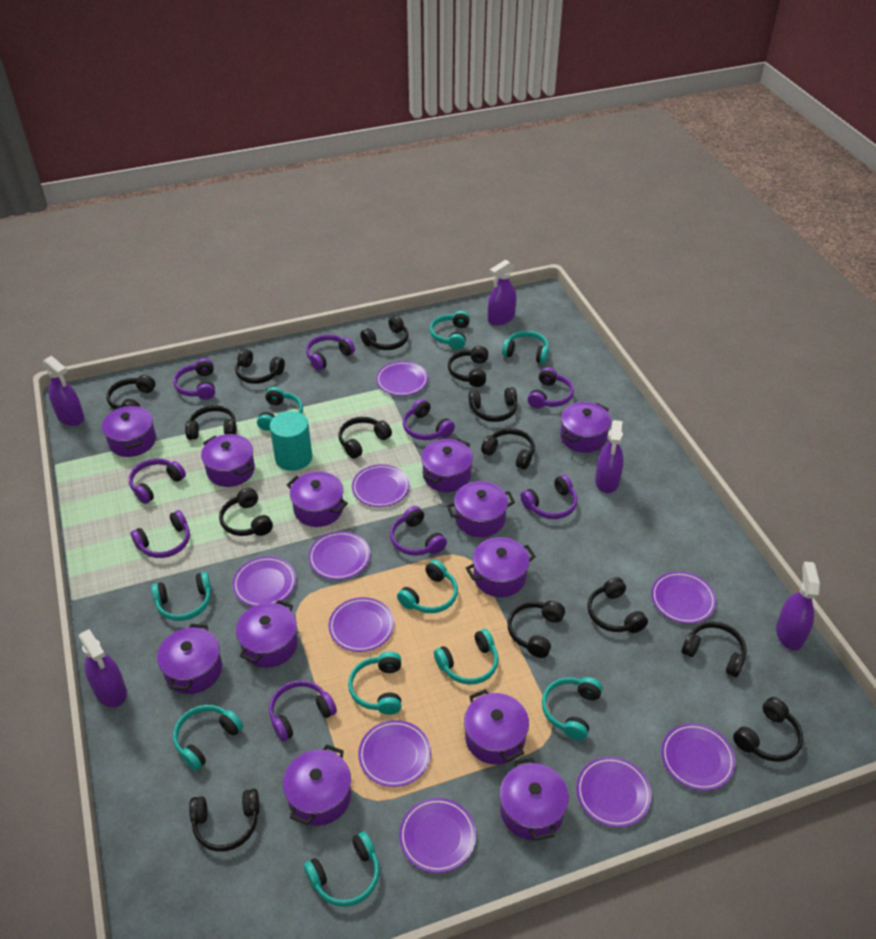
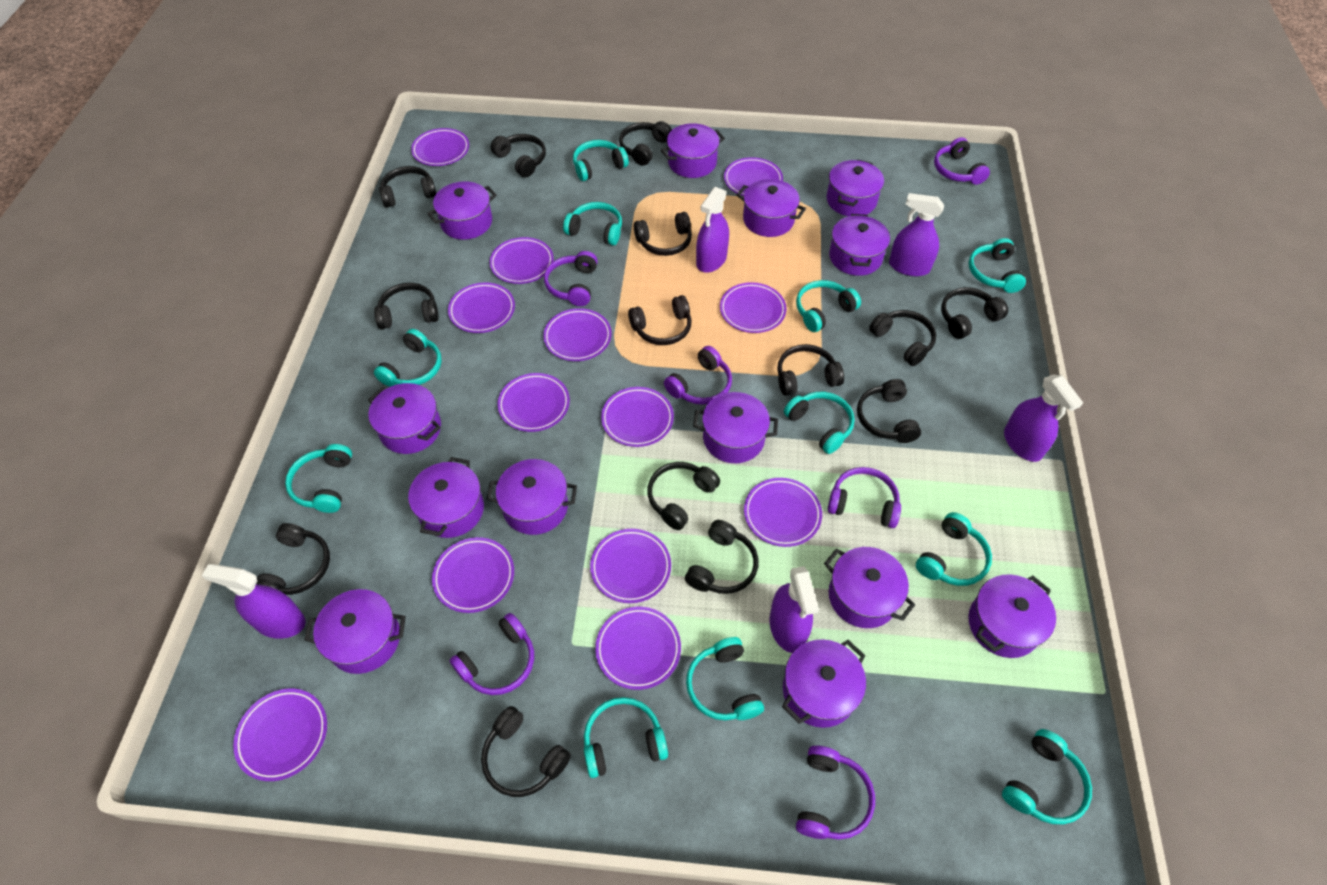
purple headphones: 9 -> 6
purple plate: 10 -> 13
purple pot: 12 -> 13
turquoise cylinder: 1 -> 0
turquoise headphones: 10 -> 11

